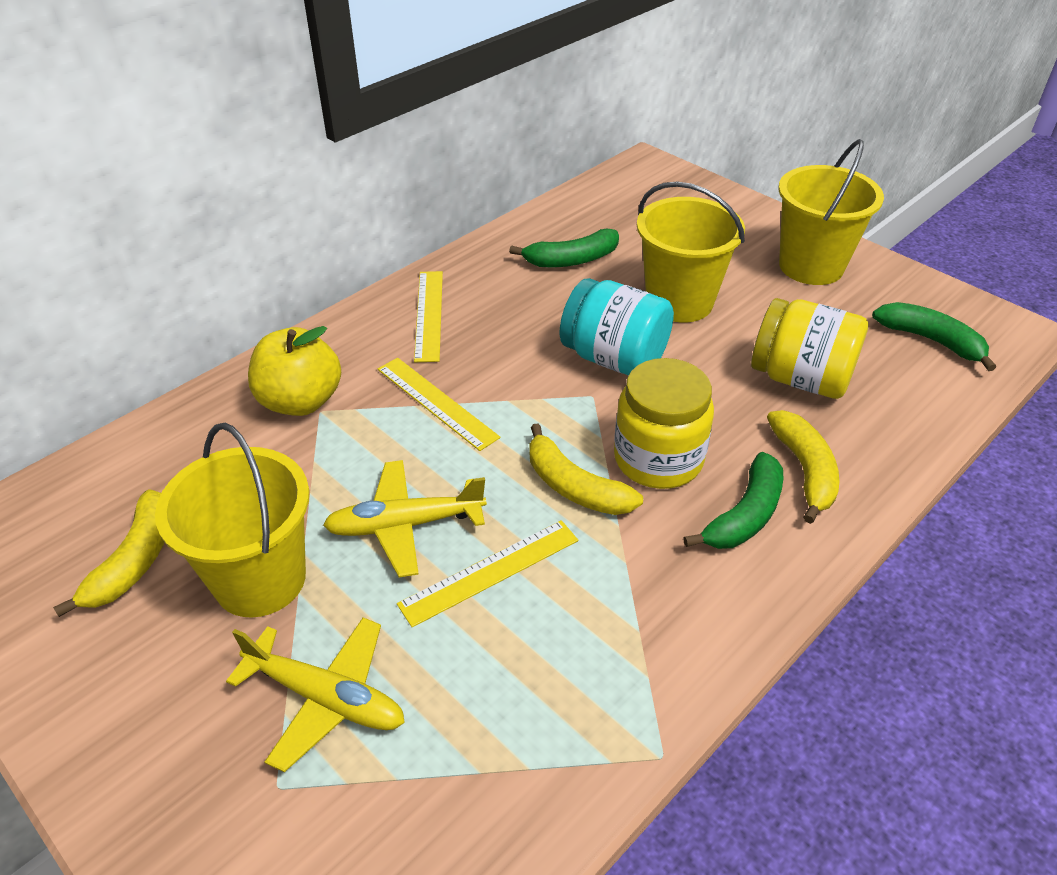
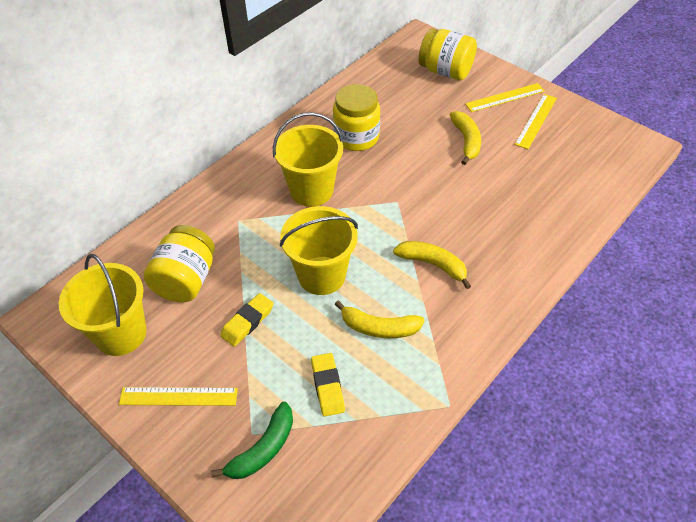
green banana: 3 -> 1
turquoise jar: 1 -> 0
yellow apple: 1 -> 0
yellow eraser: 0 -> 2
yellow jar: 2 -> 3
yellow plane: 2 -> 0

